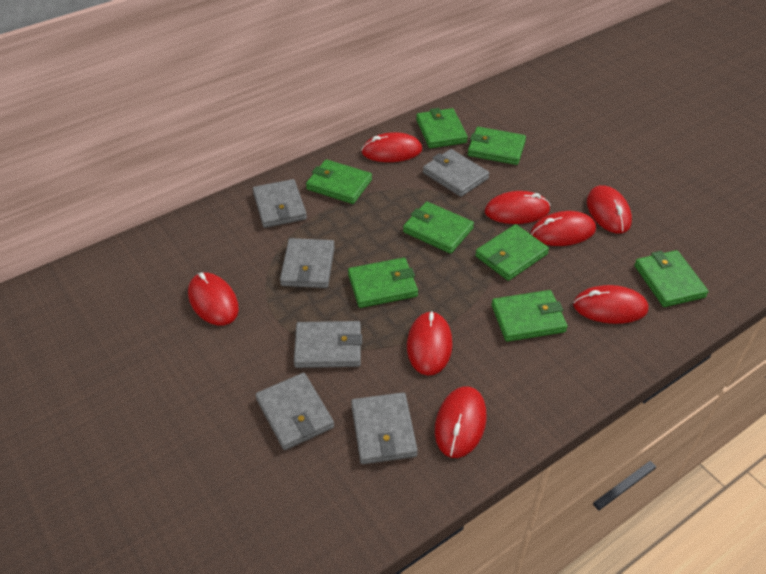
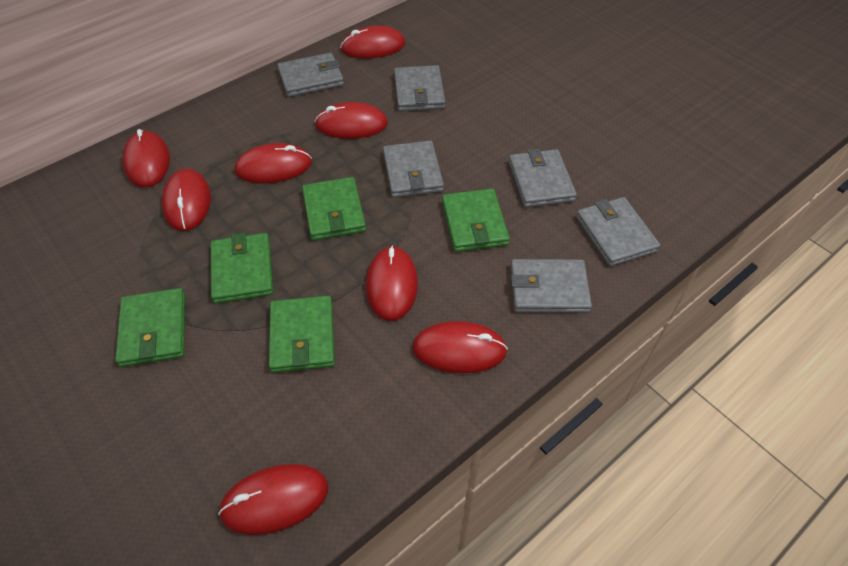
green wallet: 8 -> 5

